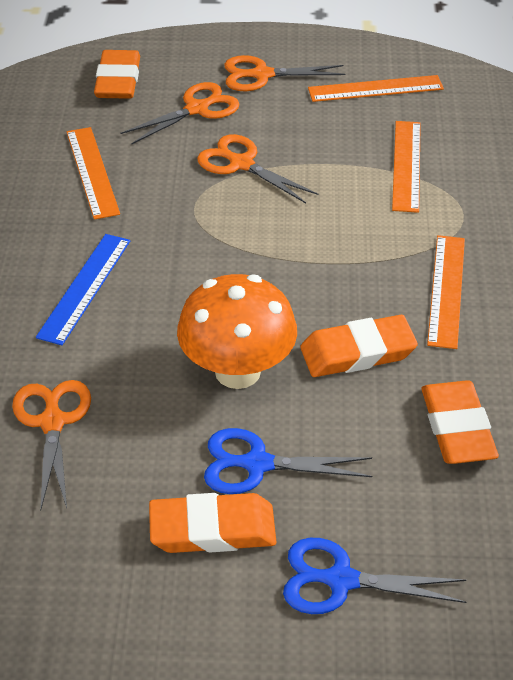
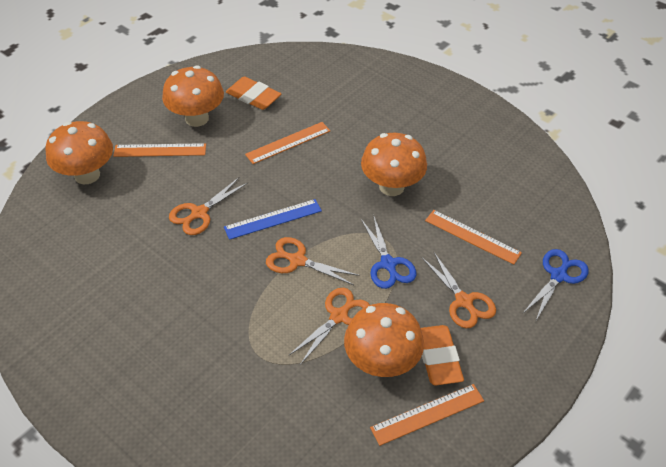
orange eraser: 4 -> 2
orange mushroom: 1 -> 4

